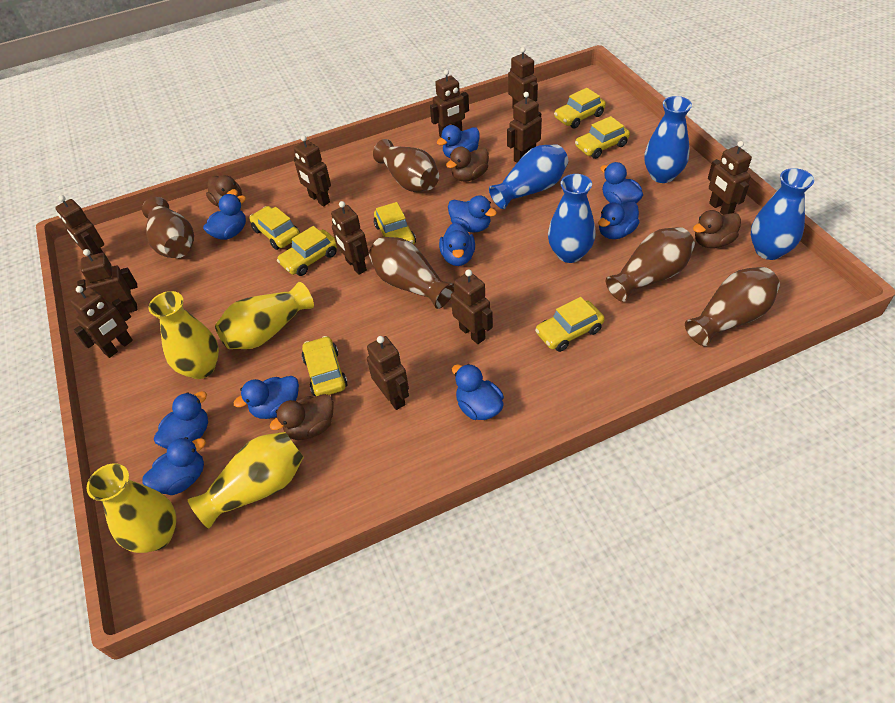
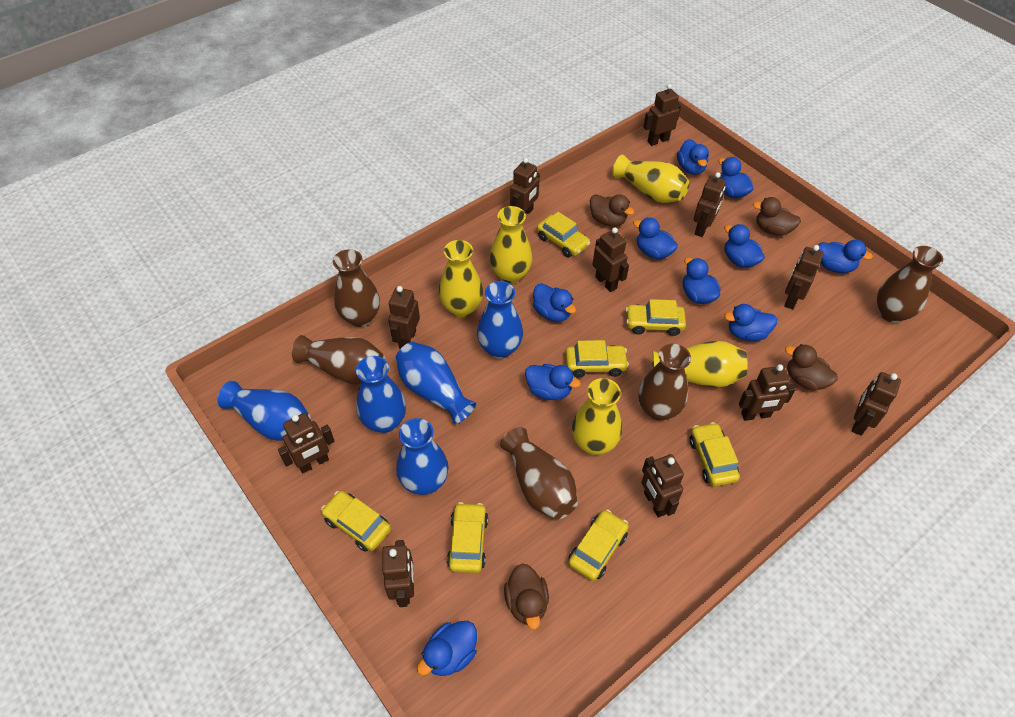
blue vase: 4 -> 5
yellow vase: 4 -> 5

